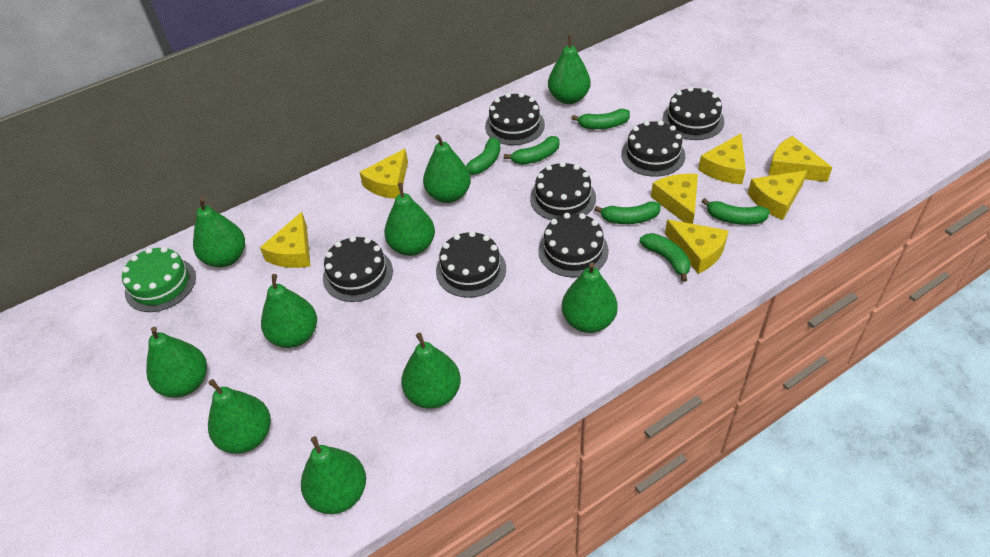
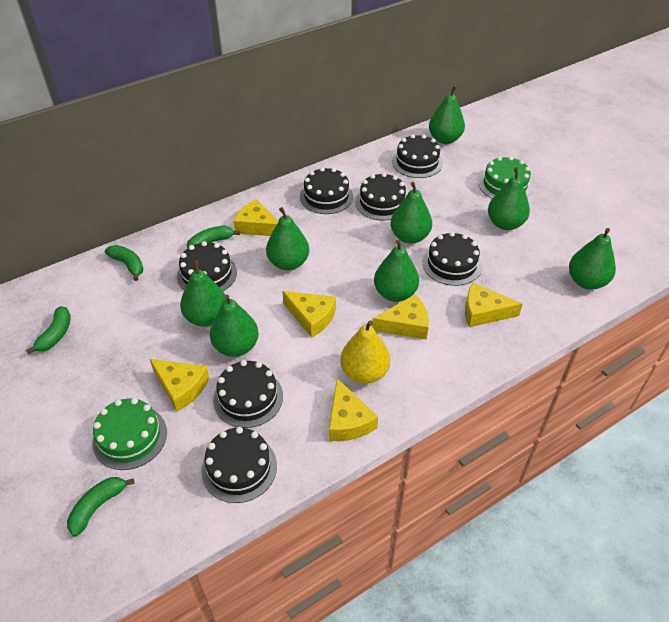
green banana: 6 -> 4
green cake: 1 -> 2
green pear: 10 -> 8
yellow cheese: 7 -> 6
yellow pear: 0 -> 1

